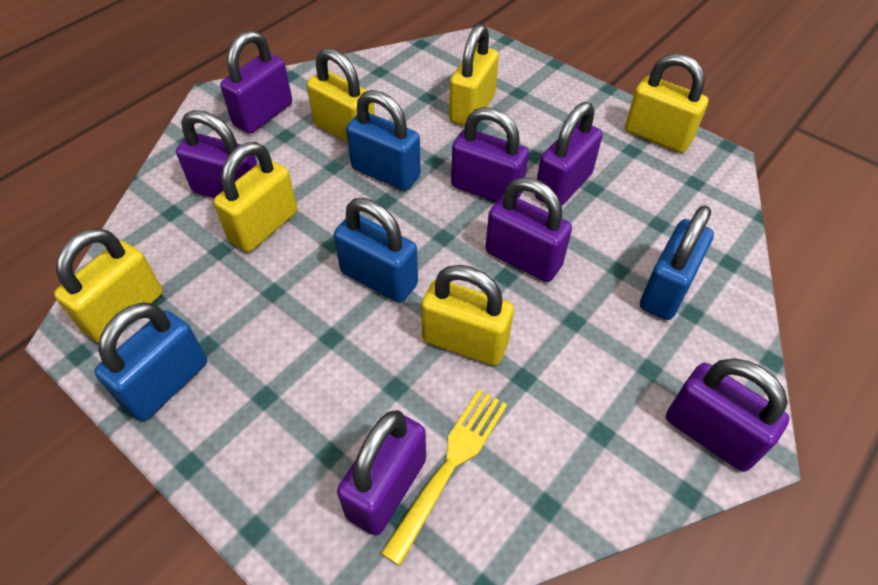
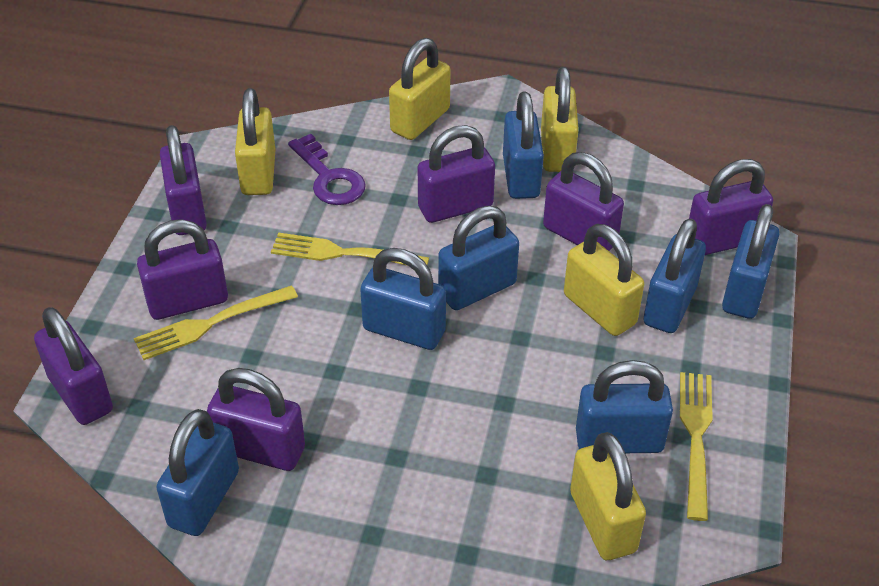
blue padlock: 4 -> 7
purple key: 0 -> 1
yellow fork: 1 -> 3
yellow padlock: 6 -> 5

